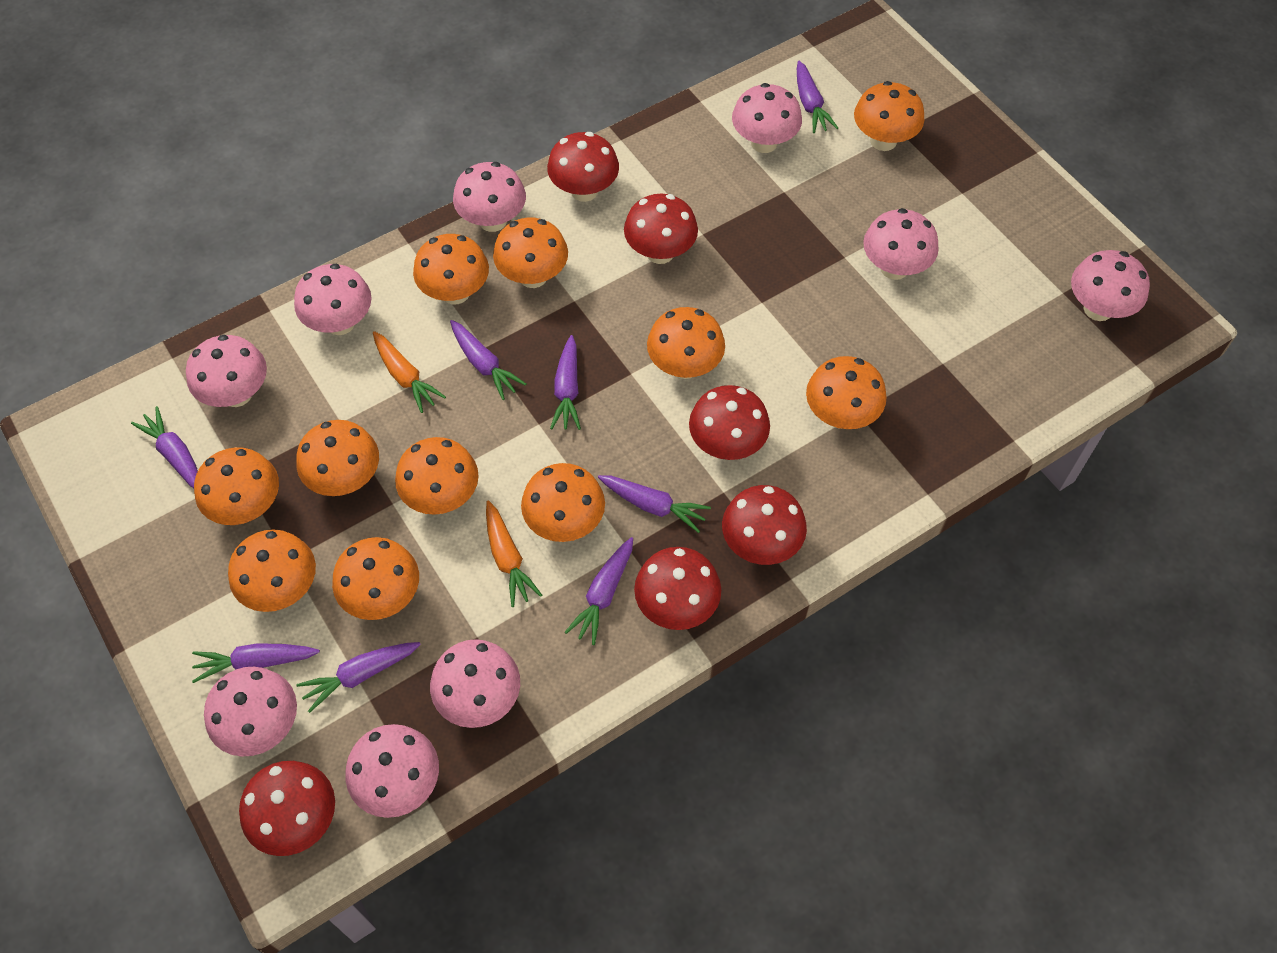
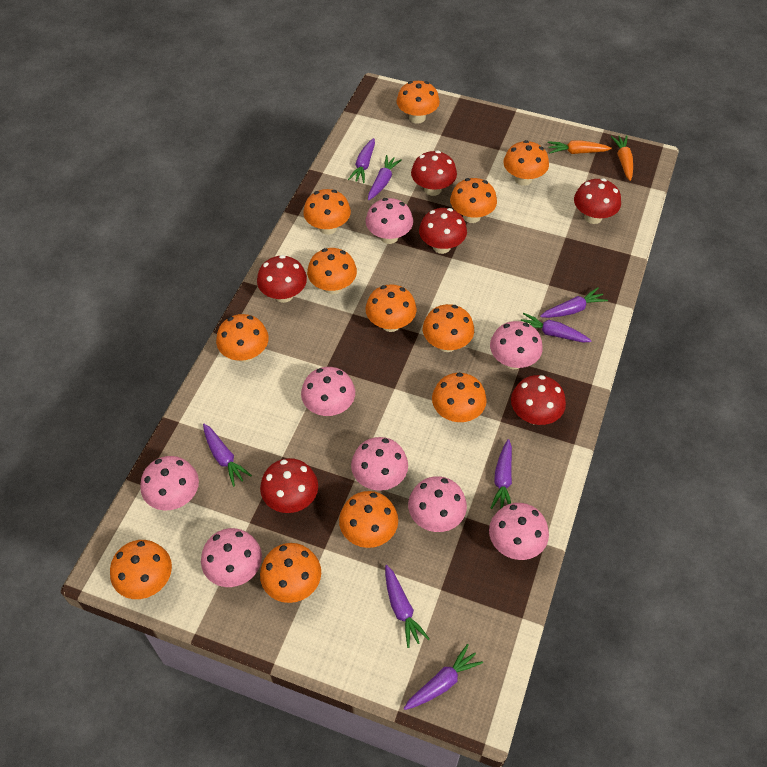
orange mushroom: 11 -> 12
pink mushroom: 9 -> 8

